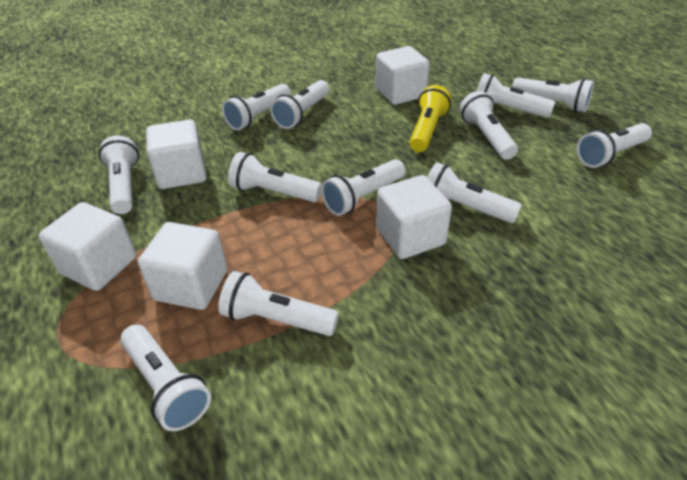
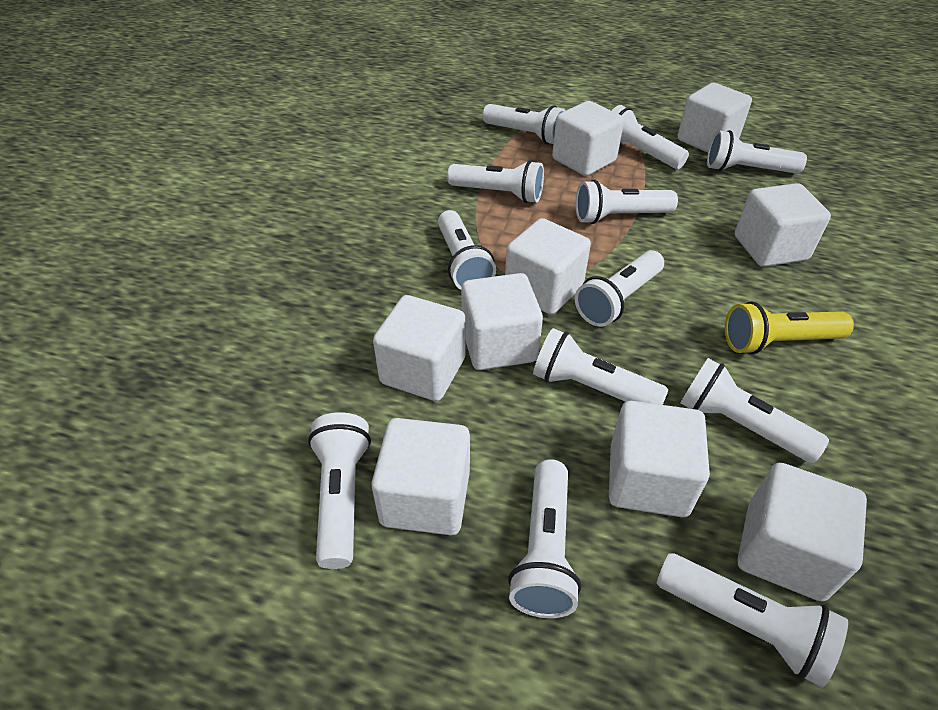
white cube: 5 -> 9

